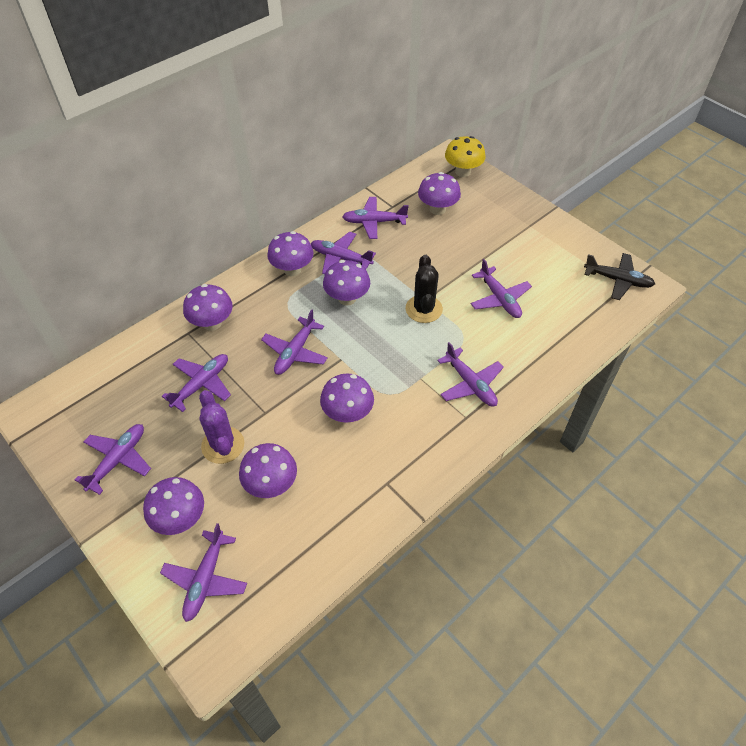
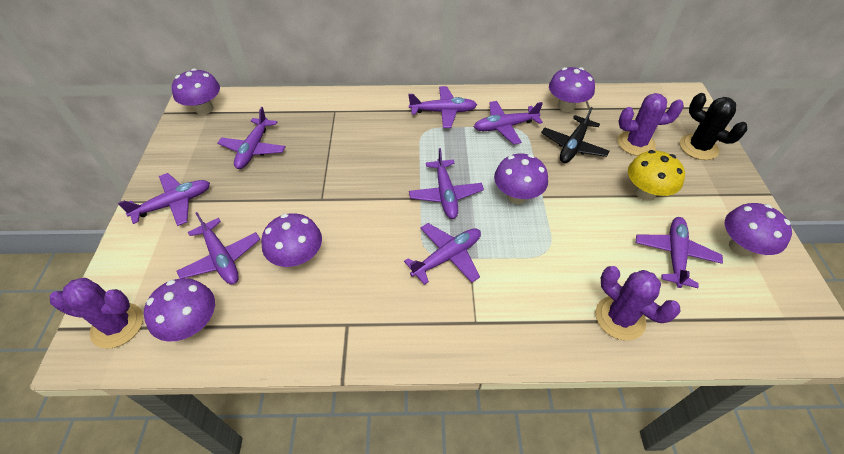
purple cactus: 1 -> 3
purple mushroom: 7 -> 6

